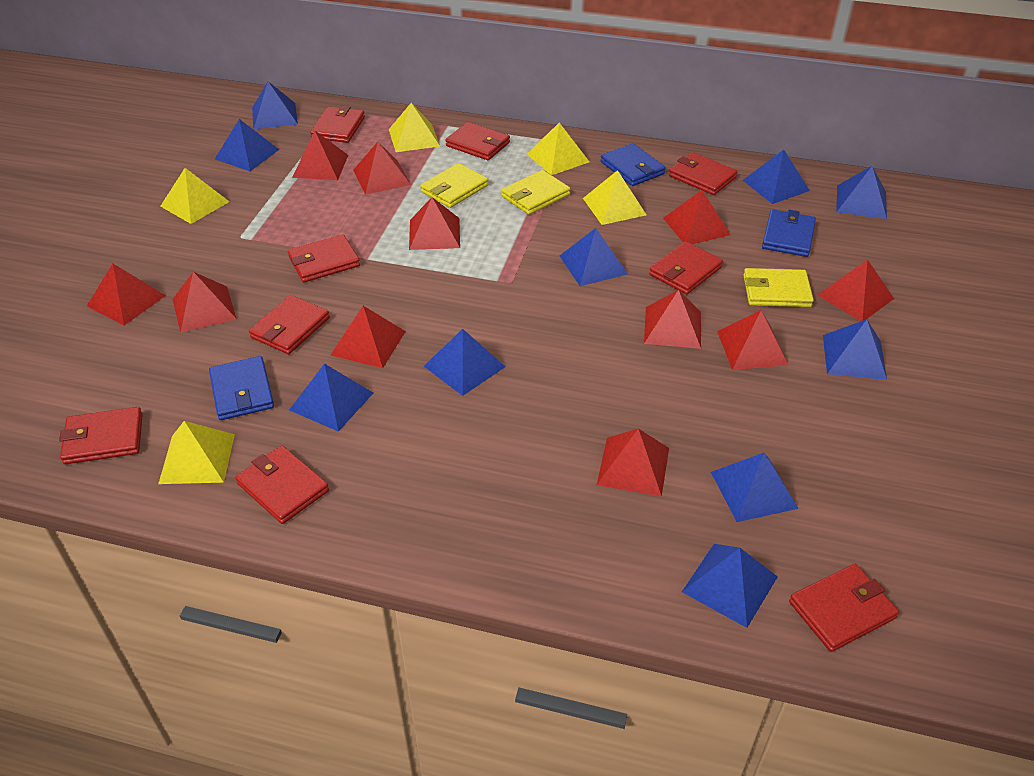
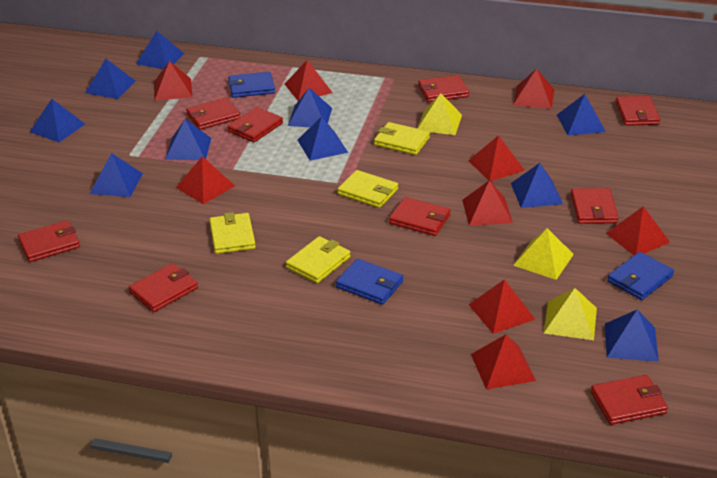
red pyramid: 11 -> 9
yellow pyramid: 5 -> 3
yellow wallet: 3 -> 4

